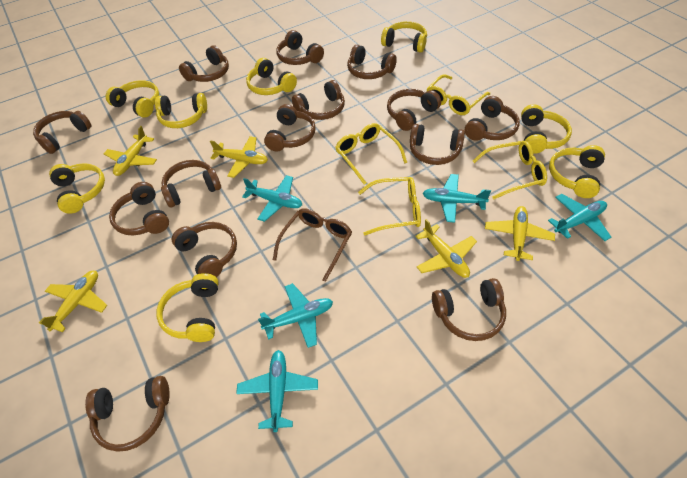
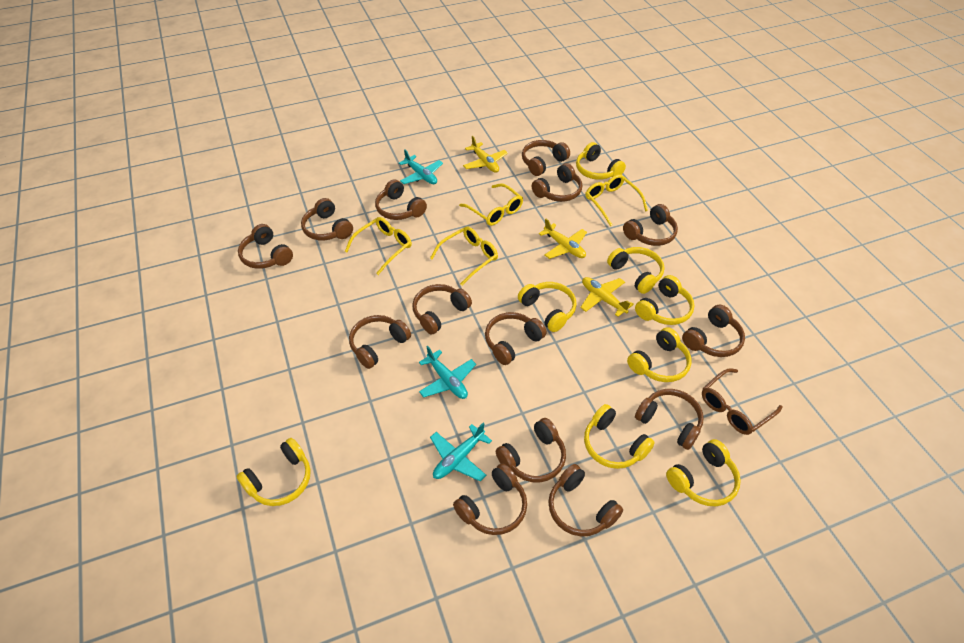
turquoise plane: 5 -> 3
yellow plane: 5 -> 3

